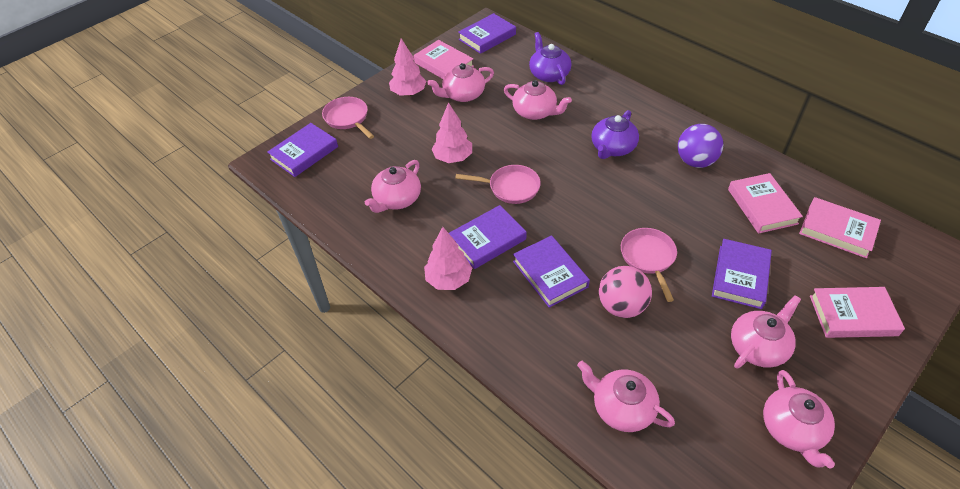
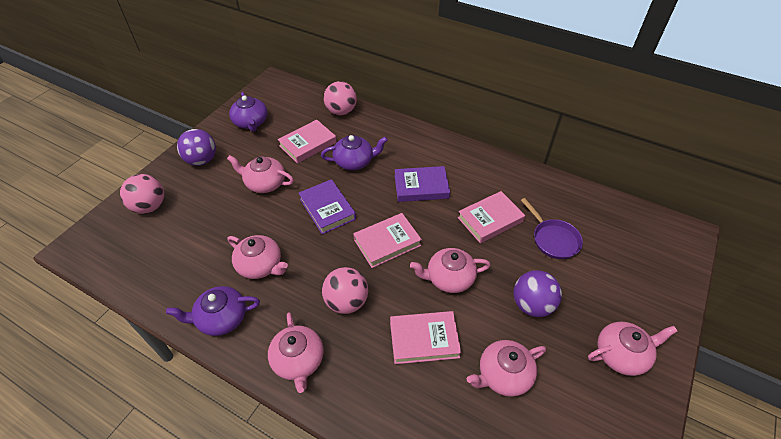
pink ball: 1 -> 3
pink pan: 3 -> 0
pink tree: 3 -> 0
purple ball: 1 -> 2
purple book: 5 -> 2
purple pan: 0 -> 1
purple teapot: 2 -> 3

